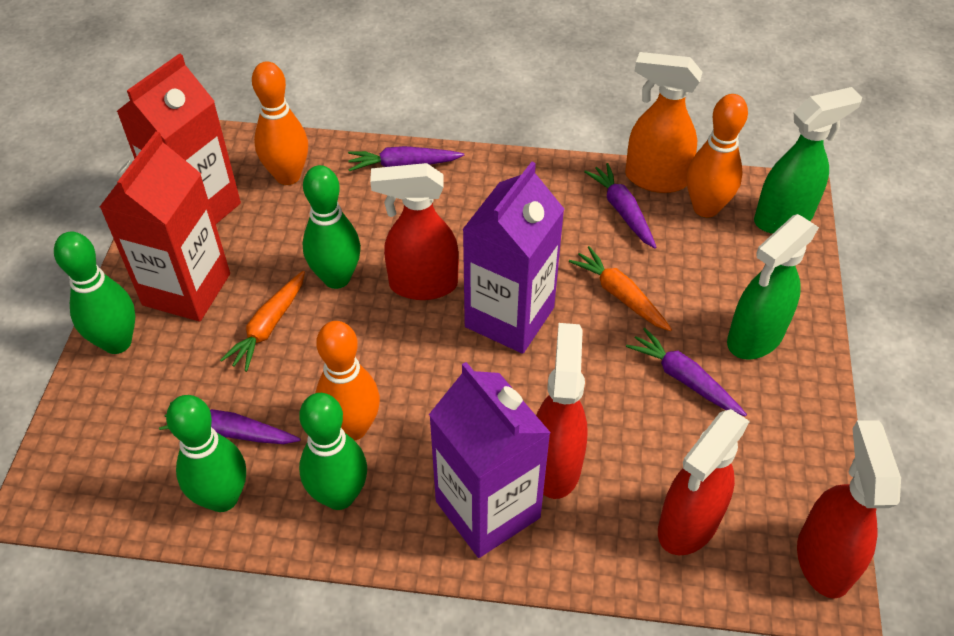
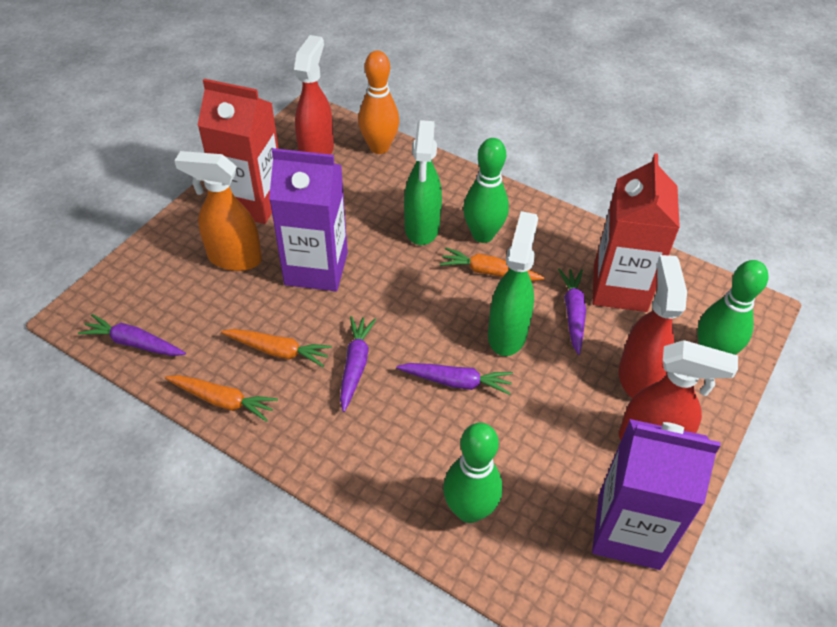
green bowling pin: 4 -> 3
orange bowling pin: 3 -> 1
orange carrot: 2 -> 3
red spray bottle: 4 -> 3

